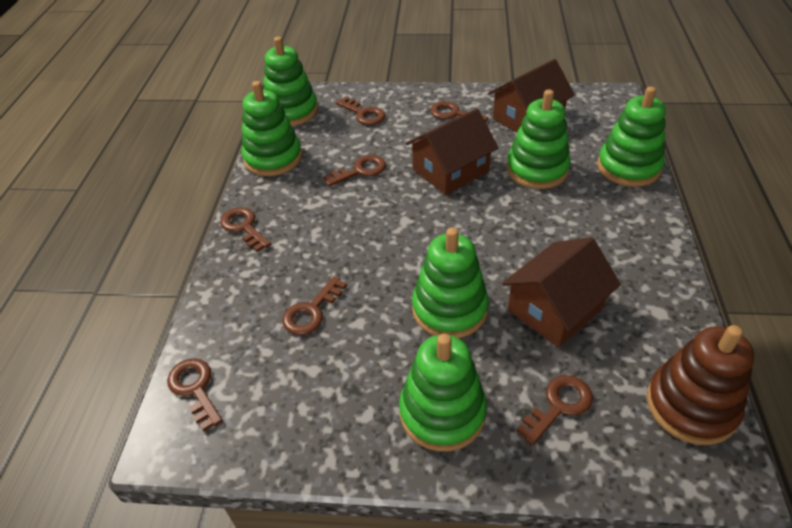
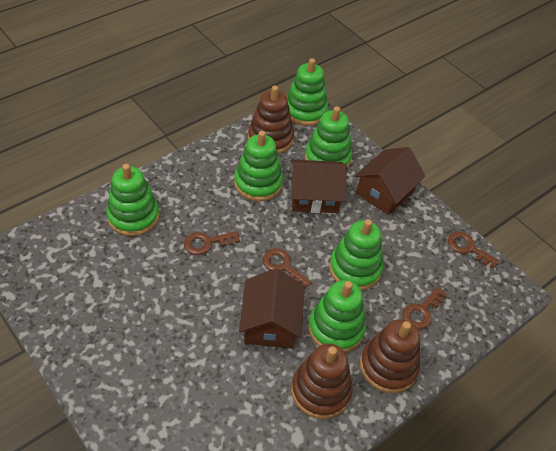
brown key: 7 -> 4
brown stacking toy: 1 -> 3

